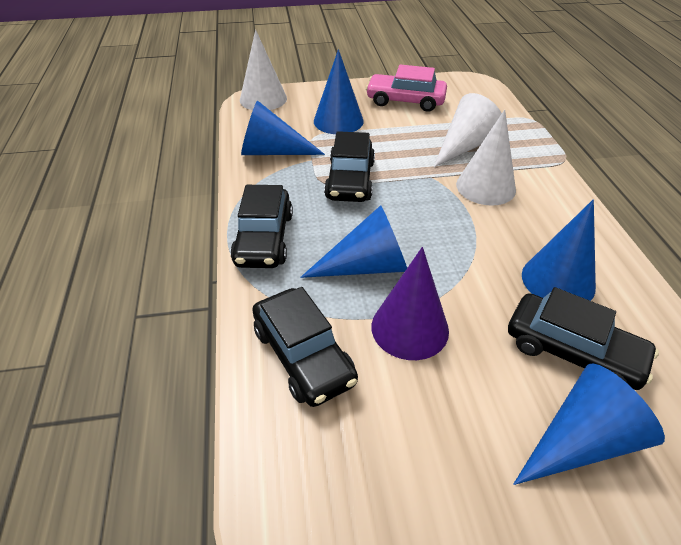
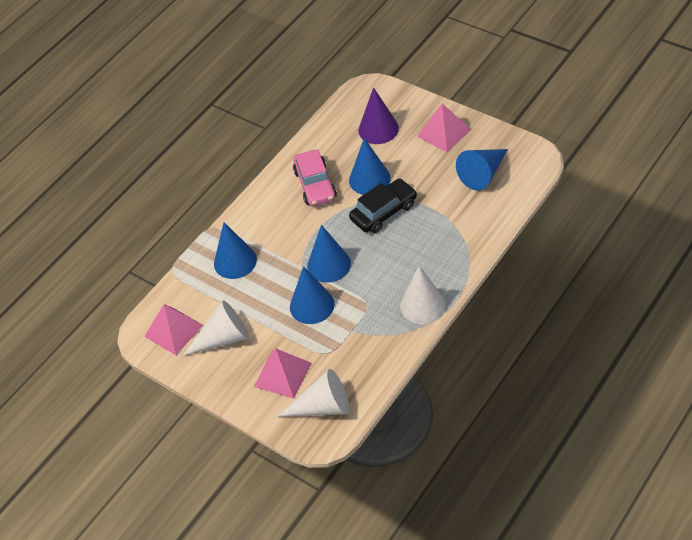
black car: 4 -> 1
pink pyramid: 0 -> 3

